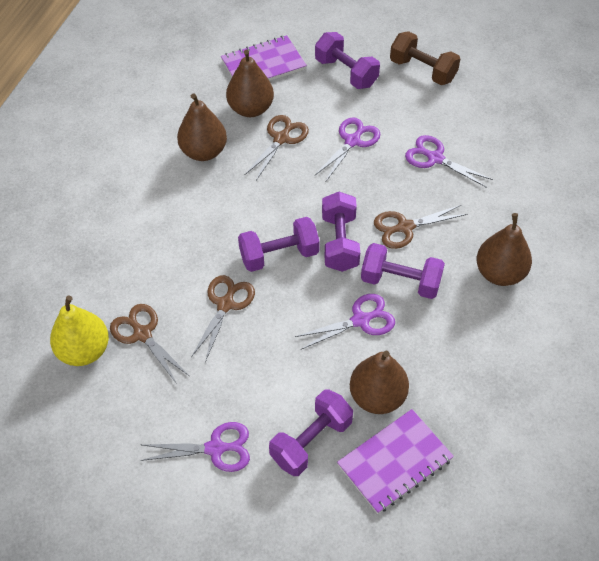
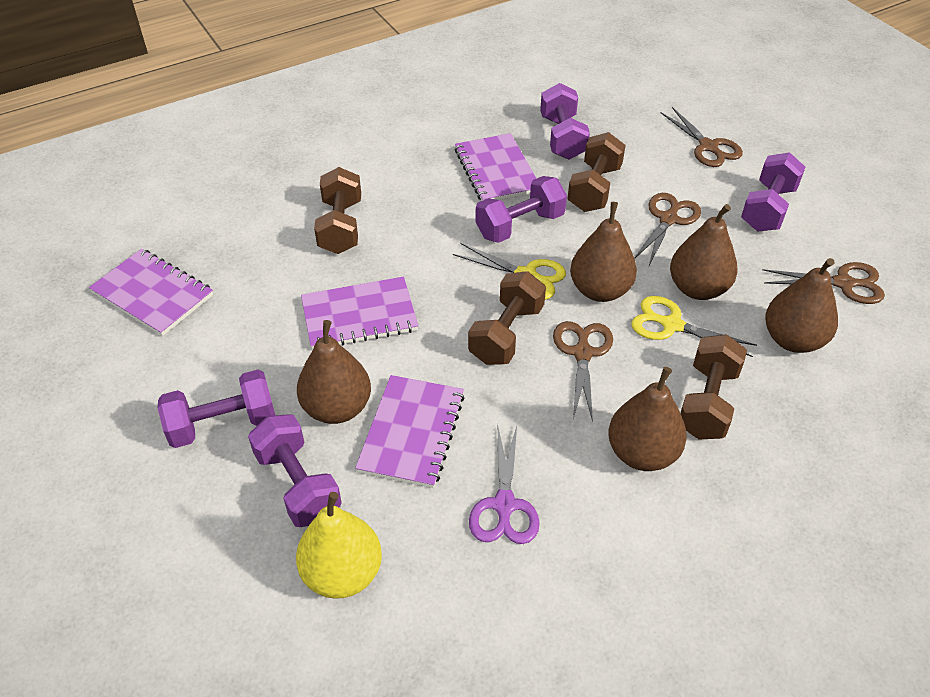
brown dumbbell: 1 -> 4
brown pear: 4 -> 5
purple notebook: 2 -> 4
purple scissors: 4 -> 1
yellow scissors: 0 -> 2

